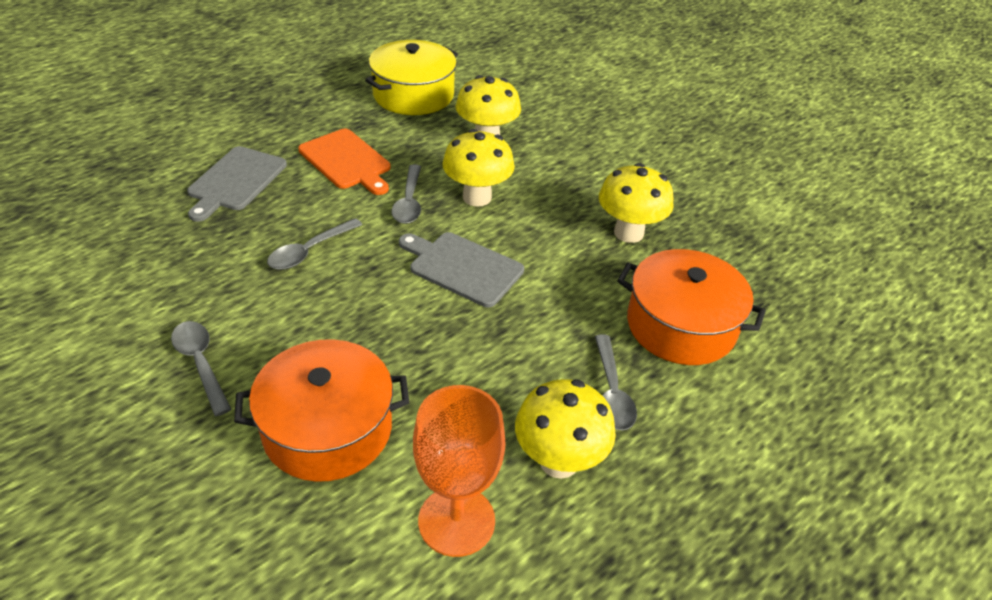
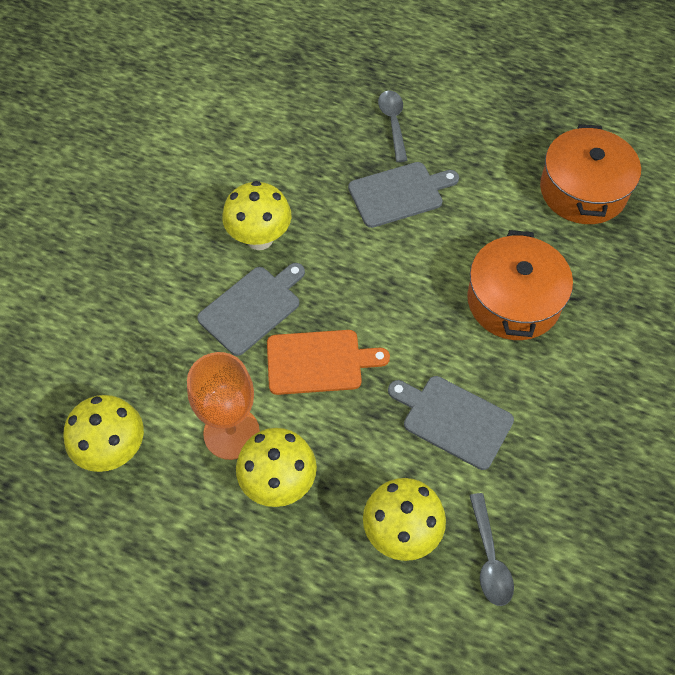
grey cutting board: 2 -> 3
grey spoon: 4 -> 2
yellow pot: 1 -> 0

